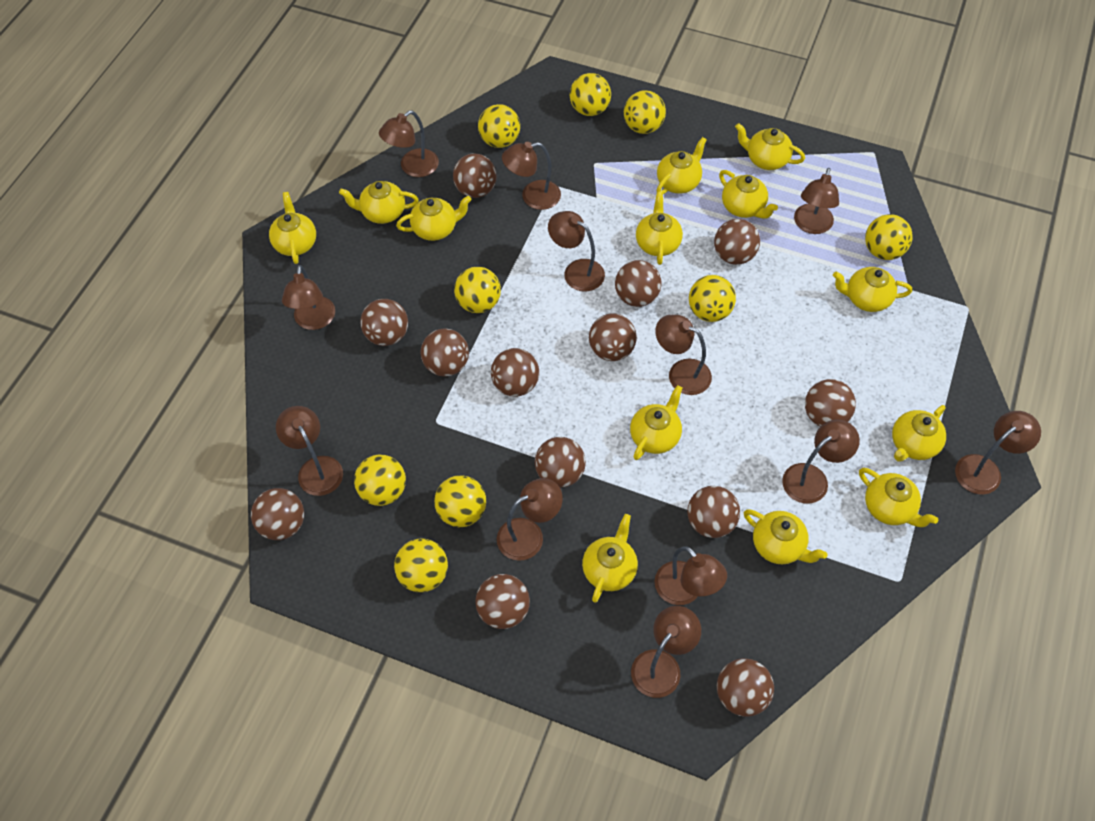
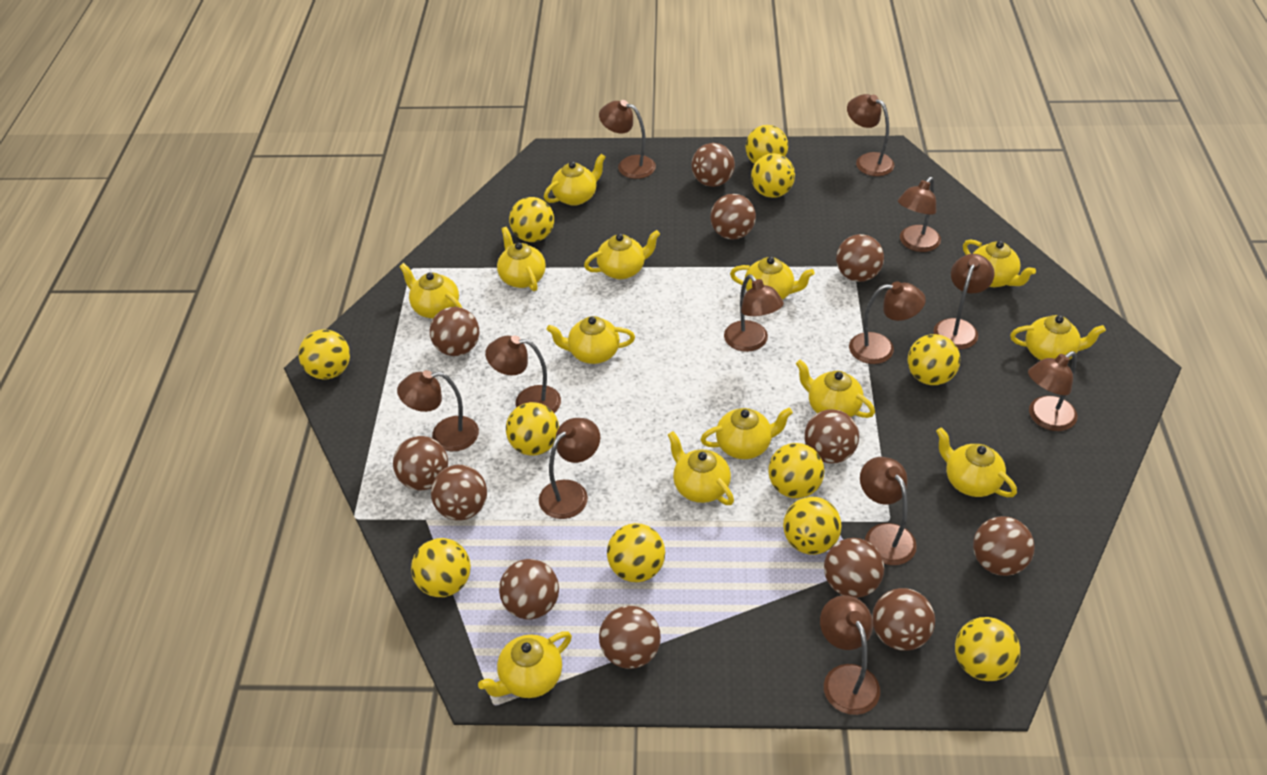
brown ball: 13 -> 12
yellow ball: 9 -> 11

